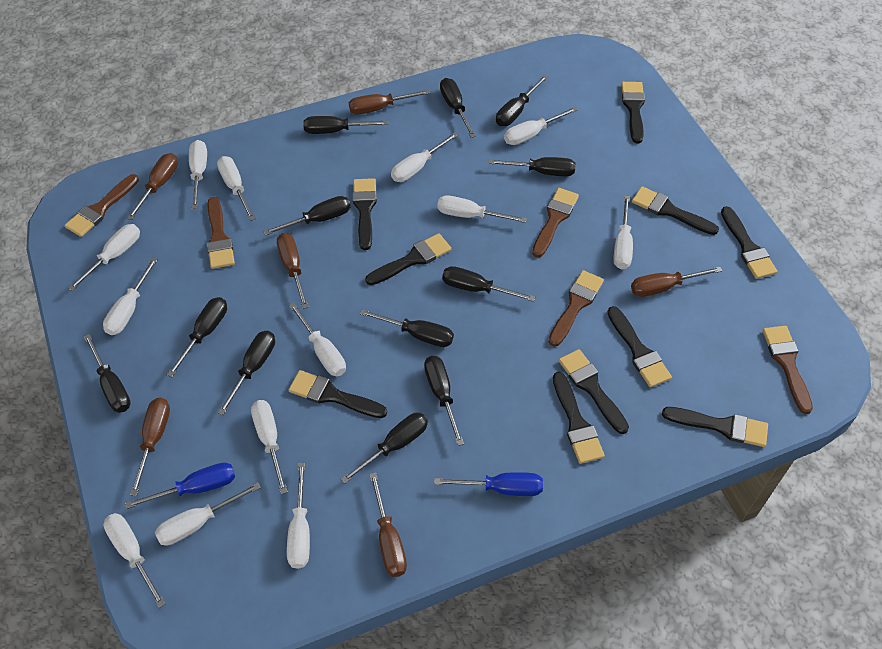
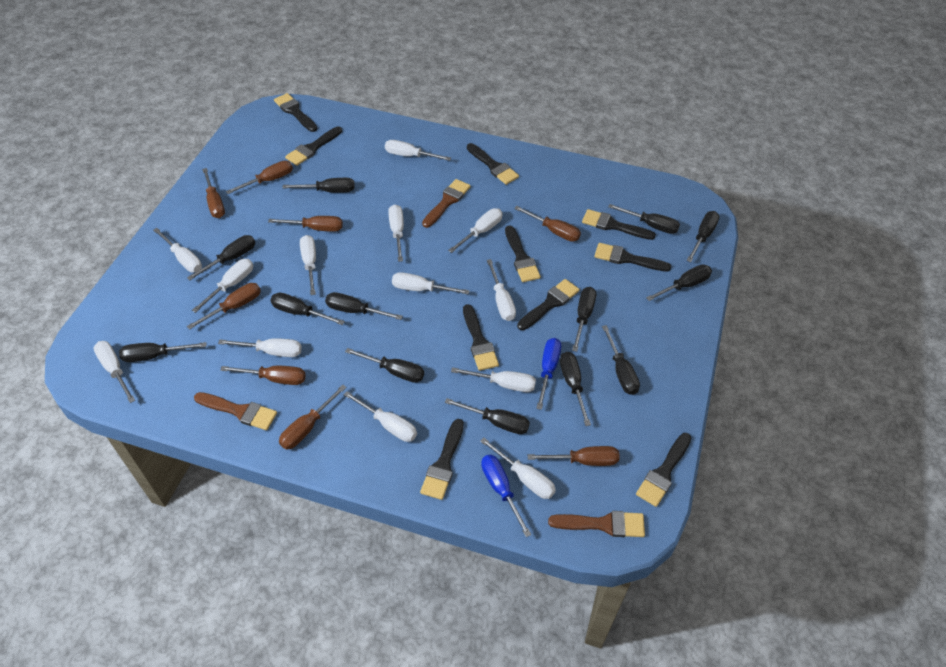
black screwdriver: 12 -> 13
brown brush: 5 -> 3
brown screwdriver: 6 -> 8

